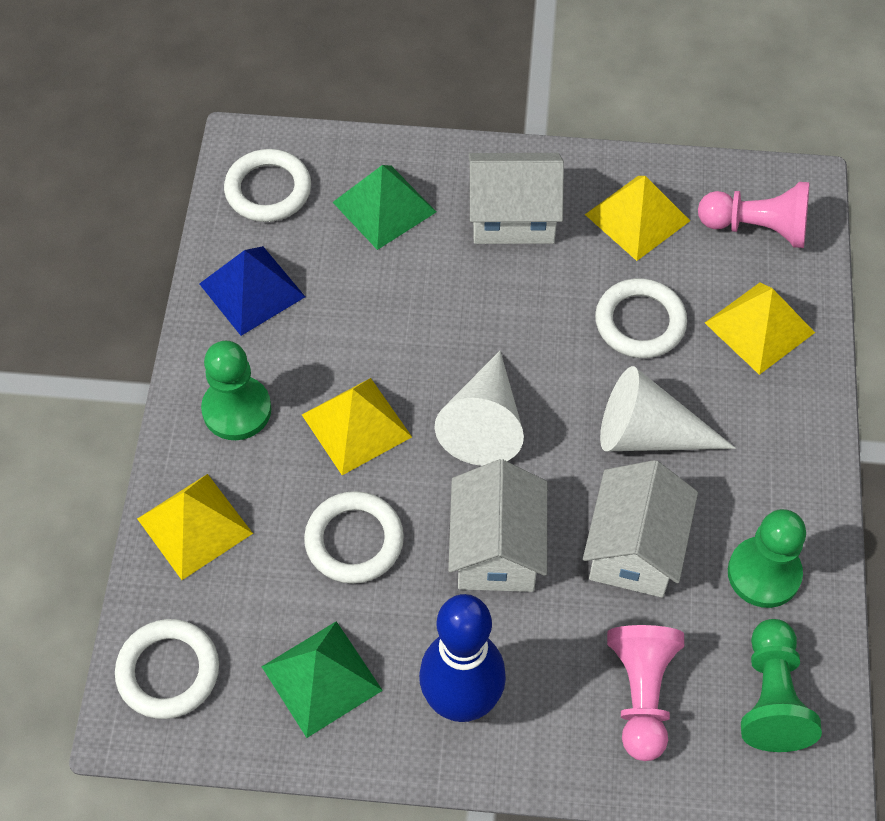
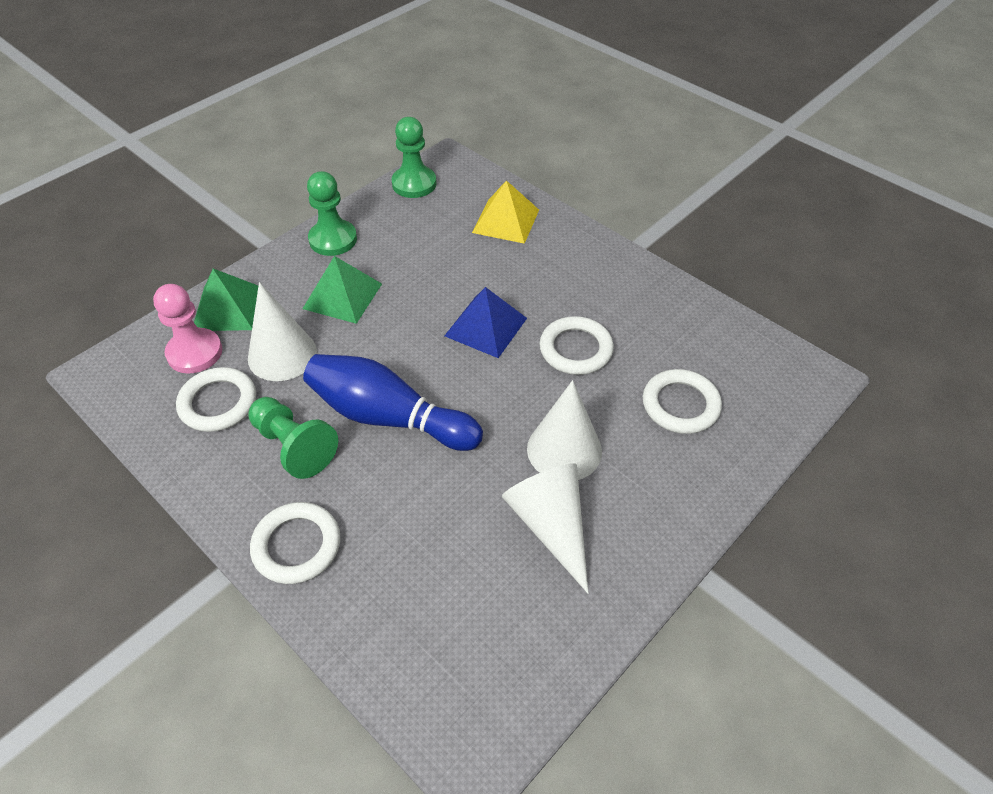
pink pawn: 2 -> 1
white cone: 2 -> 3
white house: 3 -> 0
yellow pyramid: 4 -> 1

